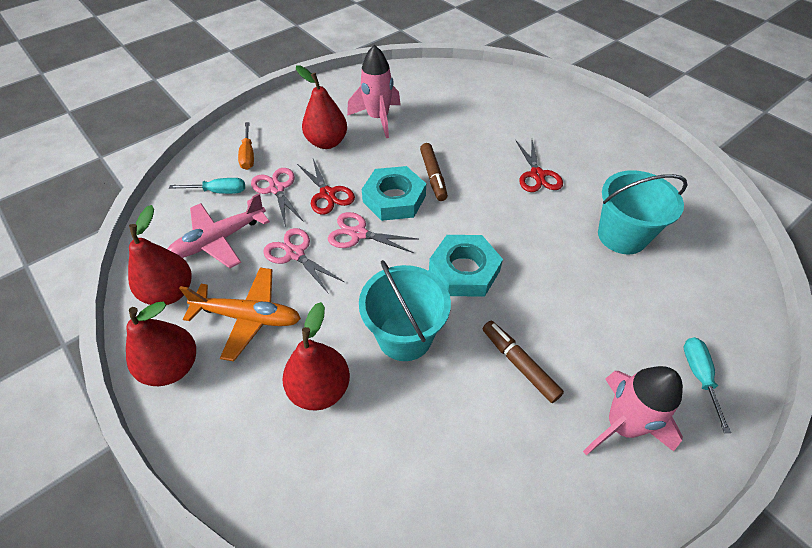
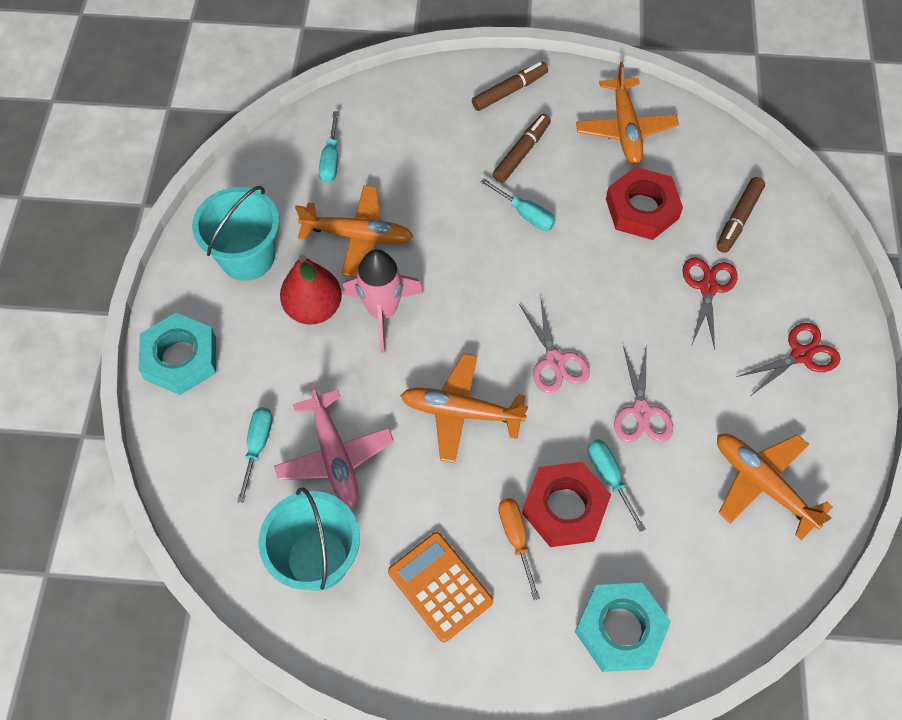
brown marker: 2 -> 3
orange calculator: 0 -> 1
orange plane: 1 -> 4
pink rocket: 2 -> 1
pink scissors: 3 -> 2
red nut: 0 -> 2
red pear: 4 -> 1
turquoise screwdriver: 2 -> 4

